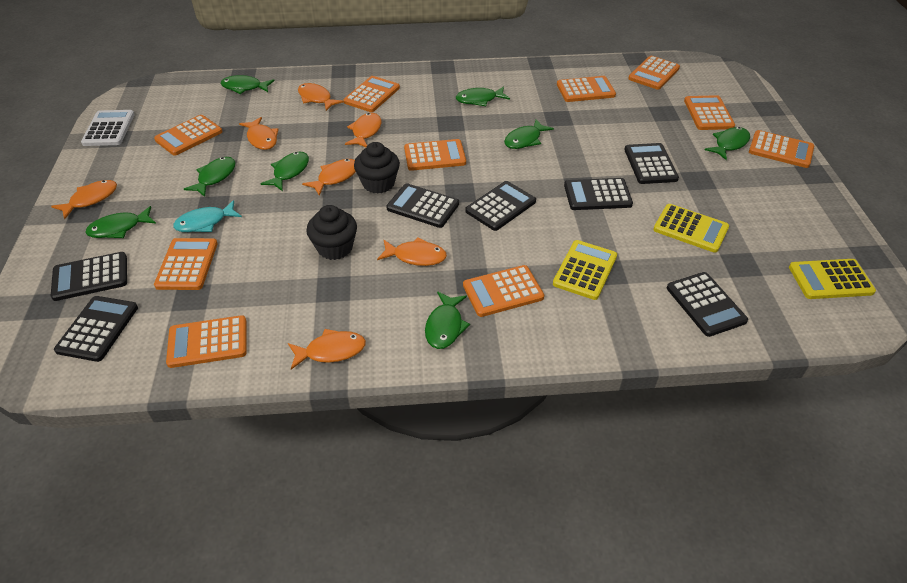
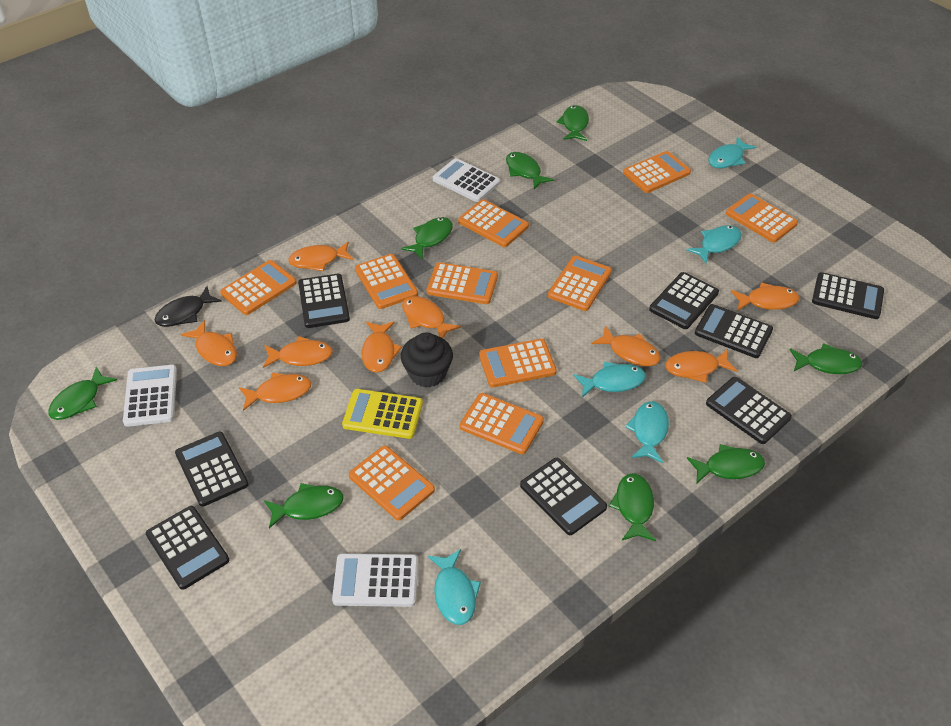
black calculator: 7 -> 8
black cupcake: 2 -> 1
black fish: 0 -> 1
orange fish: 7 -> 9
turquoise fish: 1 -> 5
white calculator: 1 -> 3
yellow calculator: 3 -> 1

